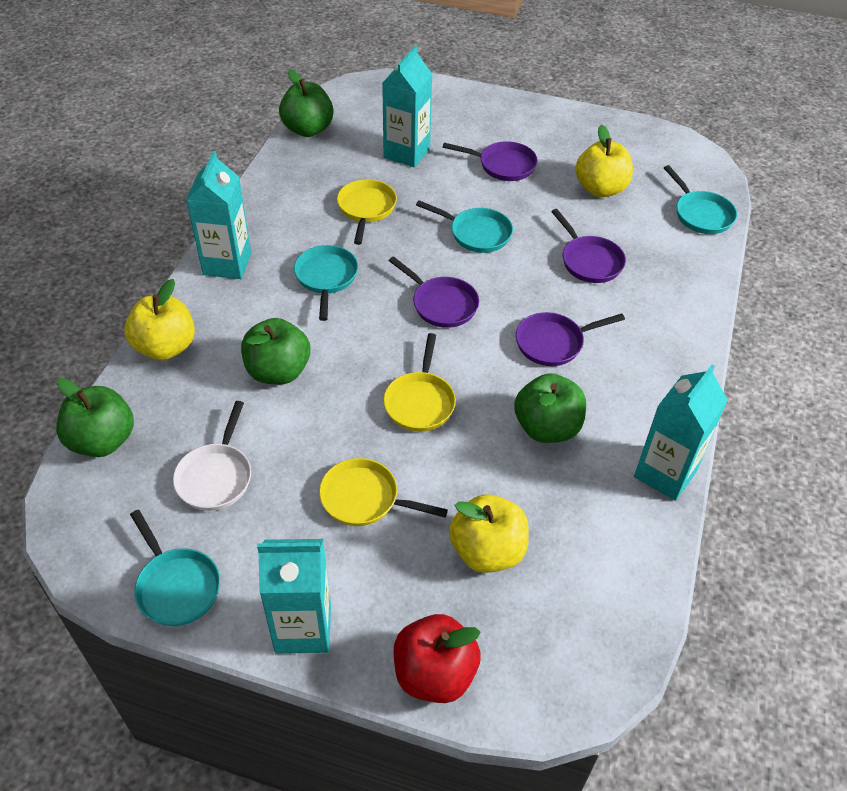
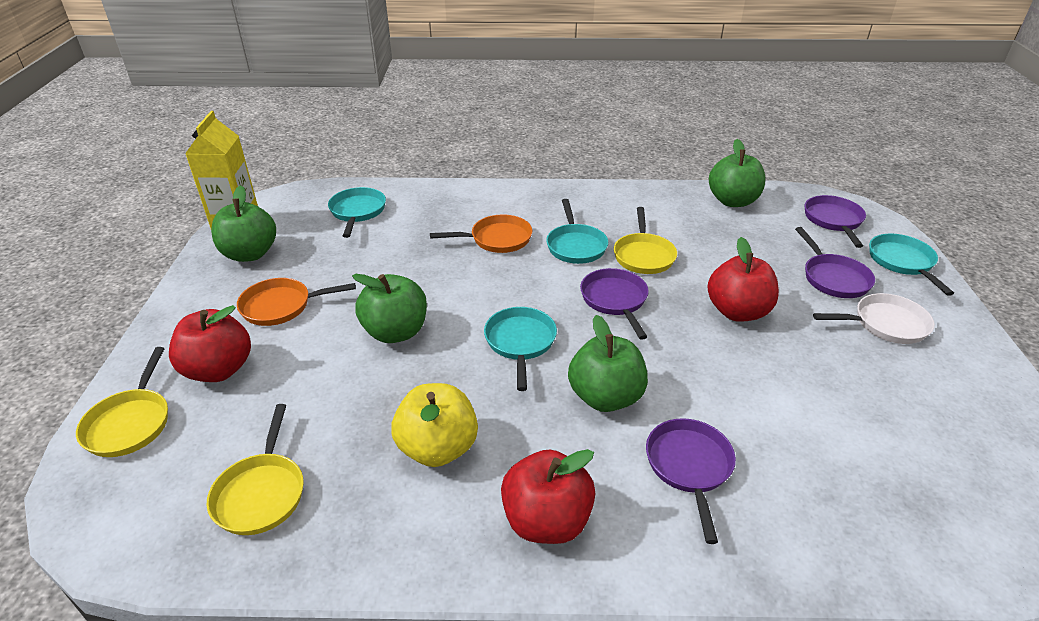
orange pan: 0 -> 2
red apple: 1 -> 3
turquoise carton: 4 -> 0
yellow apple: 3 -> 1
yellow carton: 0 -> 1

